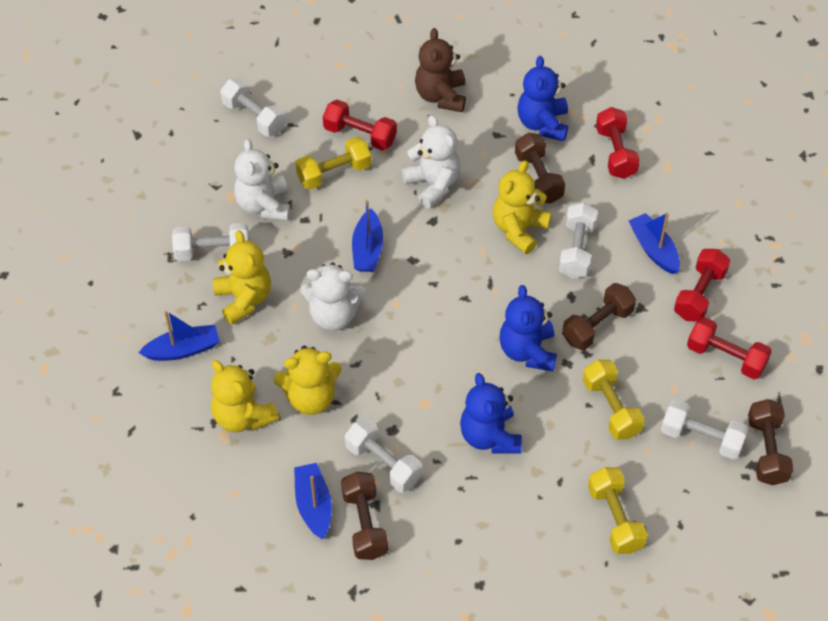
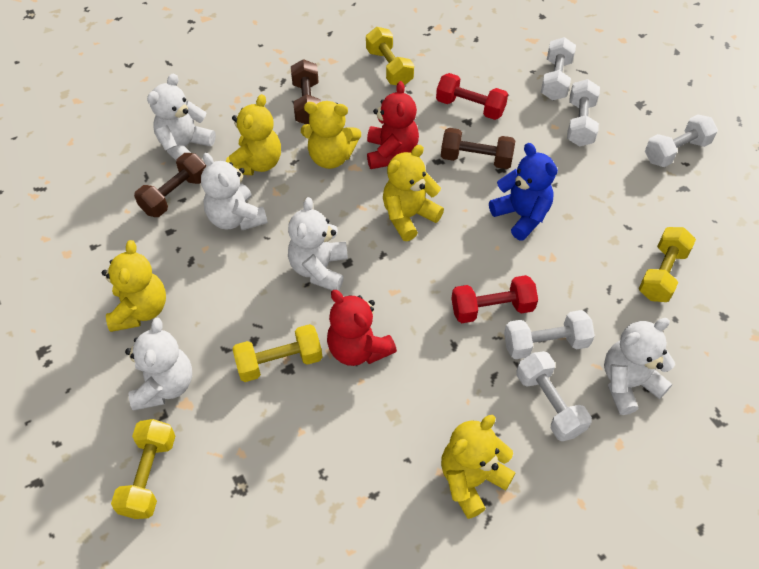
blue boat: 4 -> 0
blue teddy bear: 3 -> 1
brown dumbbell: 4 -> 3
brown teddy bear: 1 -> 0
red dumbbell: 4 -> 2
red teddy bear: 0 -> 2
white teddy bear: 3 -> 5
yellow dumbbell: 3 -> 4
yellow teddy bear: 4 -> 5

